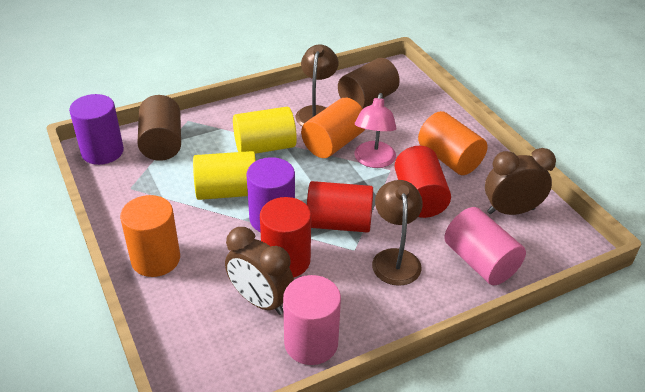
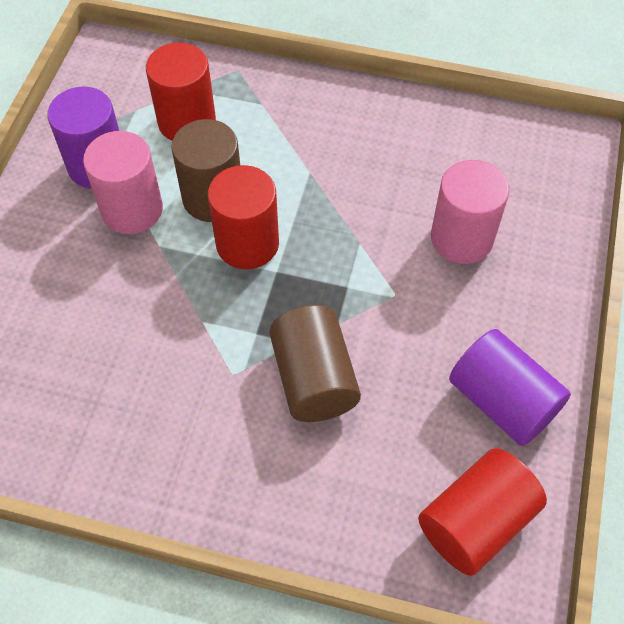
brown clock: 2 -> 0
brown lamp: 2 -> 0
orange cylinder: 3 -> 0
pink lamp: 1 -> 0
yellow cylinder: 2 -> 0

